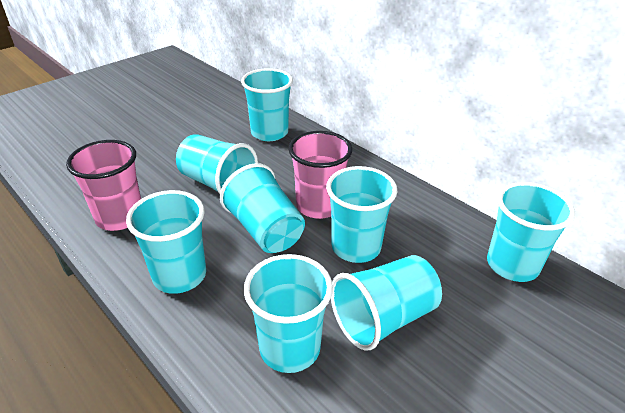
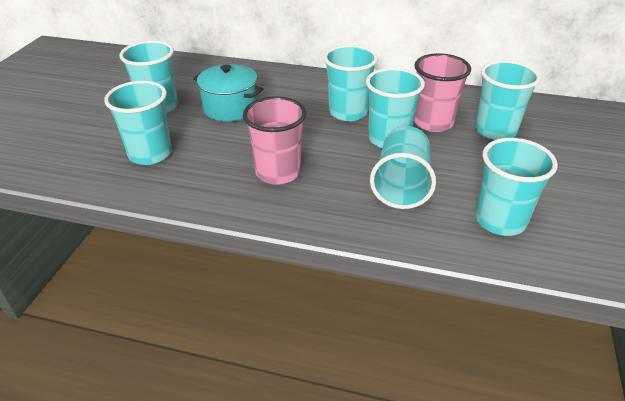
turquoise cup: 8 -> 7
turquoise pot: 0 -> 1

